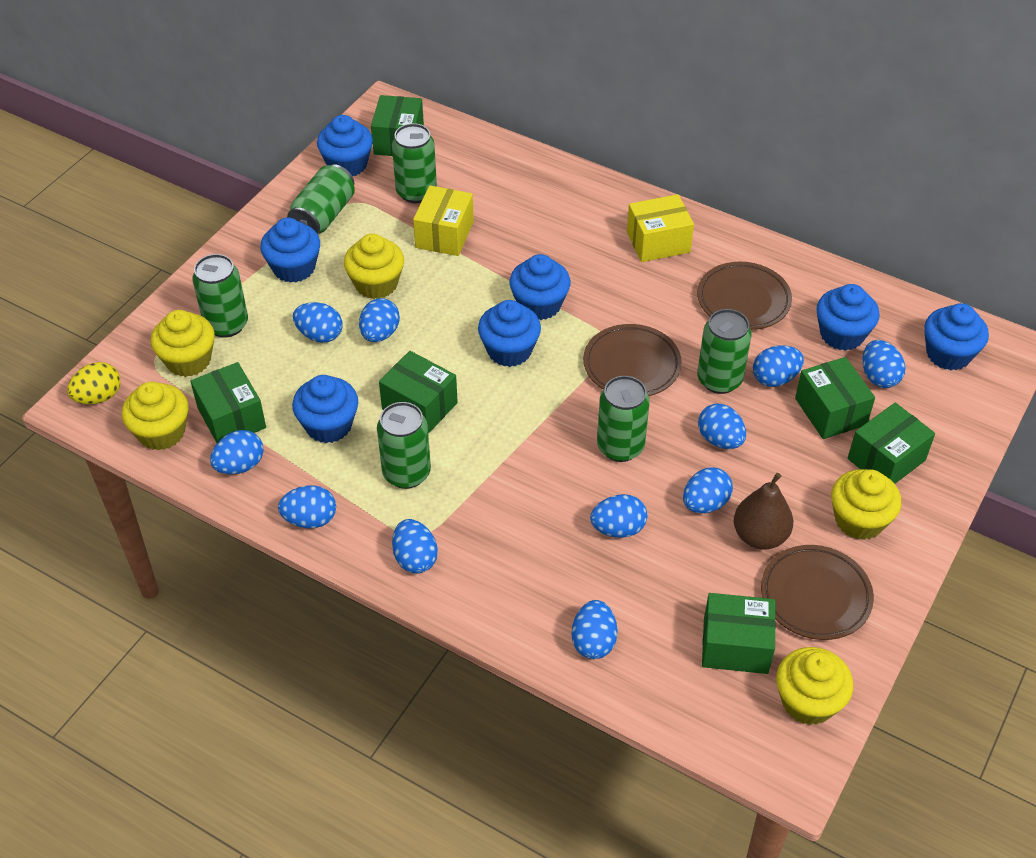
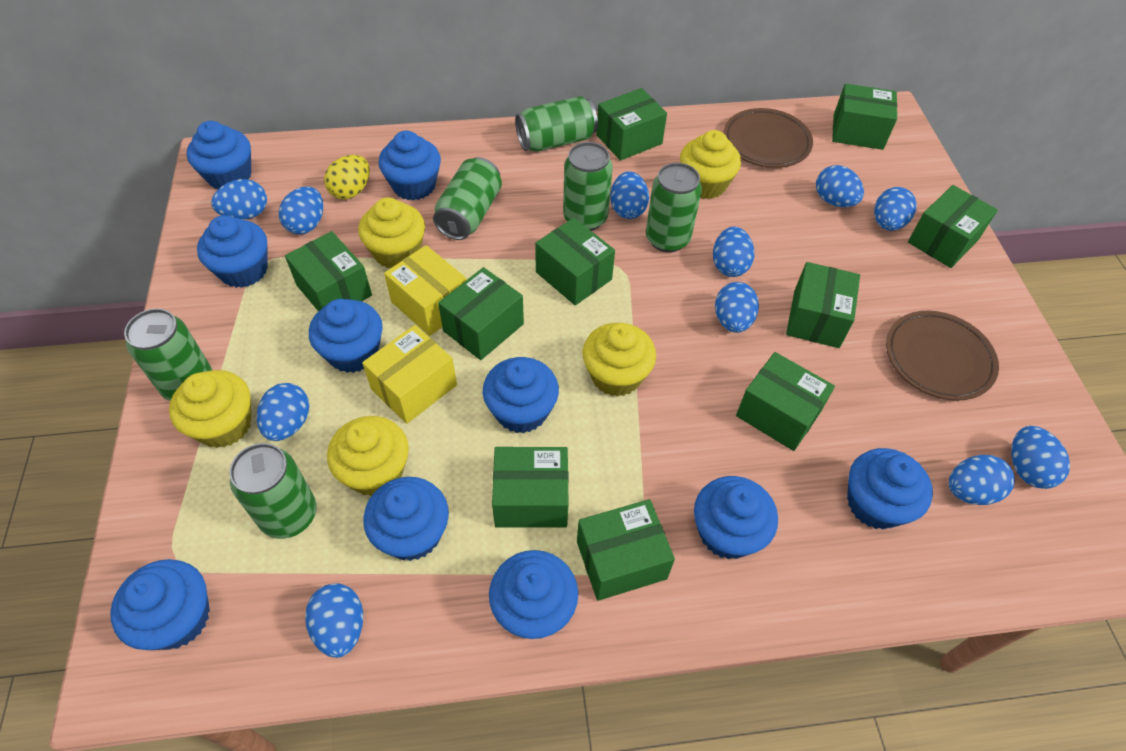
blue cupcake: 7 -> 10
brown pear: 1 -> 0
brown plate: 3 -> 2
green box: 6 -> 10

